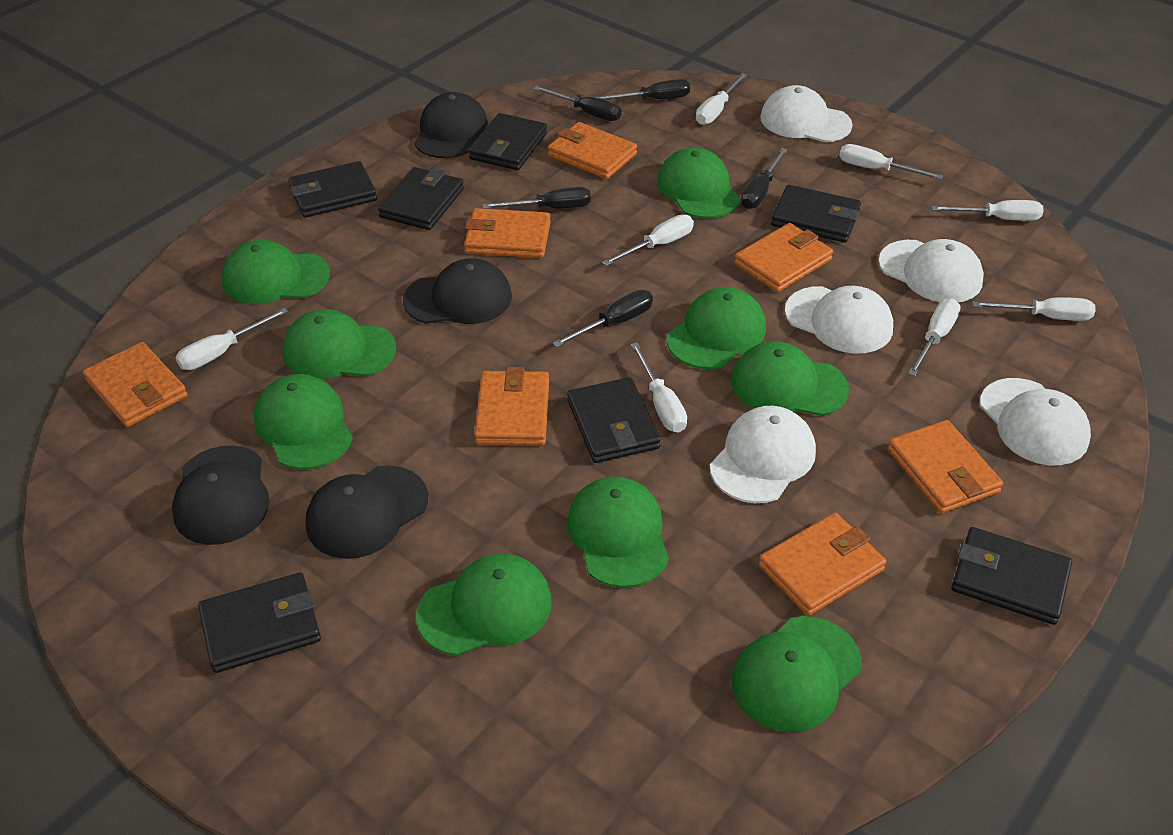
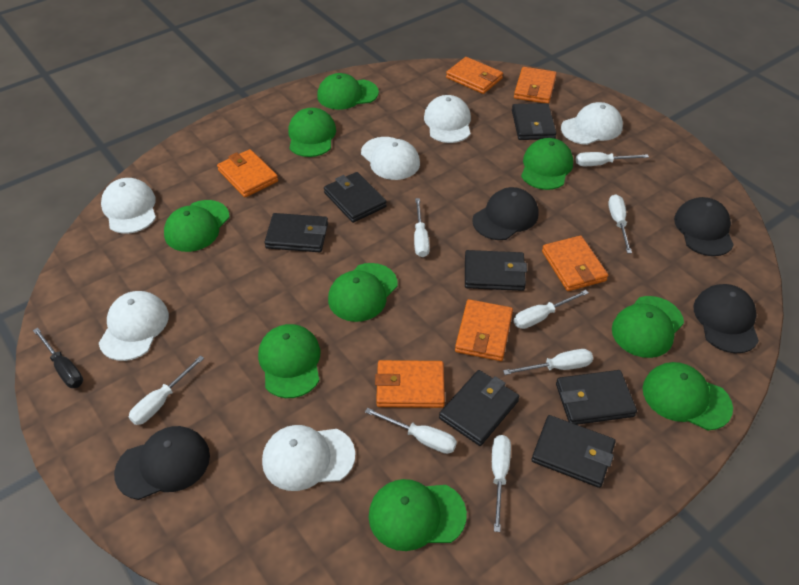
black screwdriver: 5 -> 1
orange wallet: 7 -> 6
white cap: 5 -> 6

